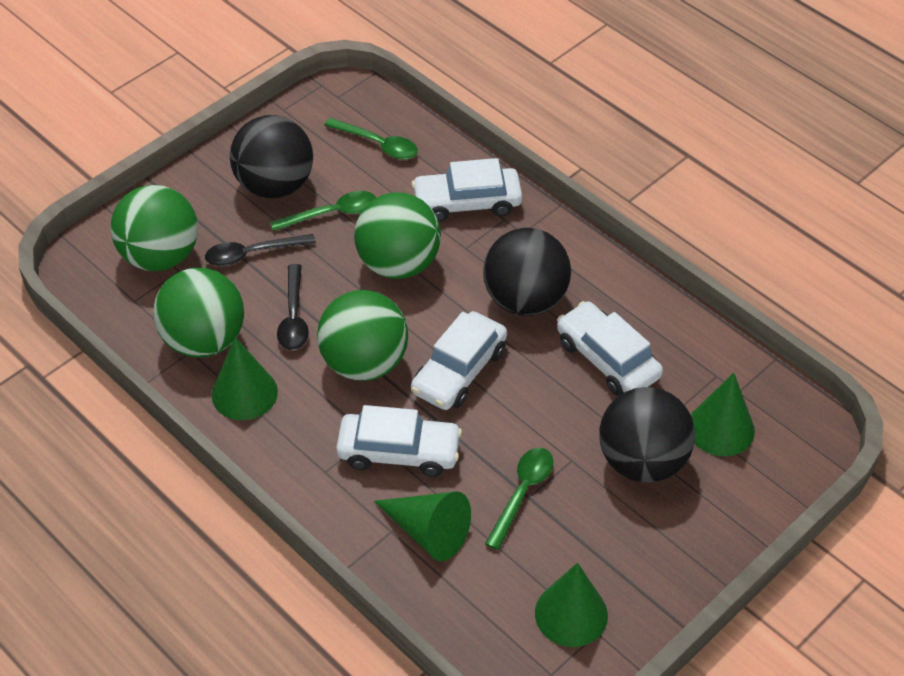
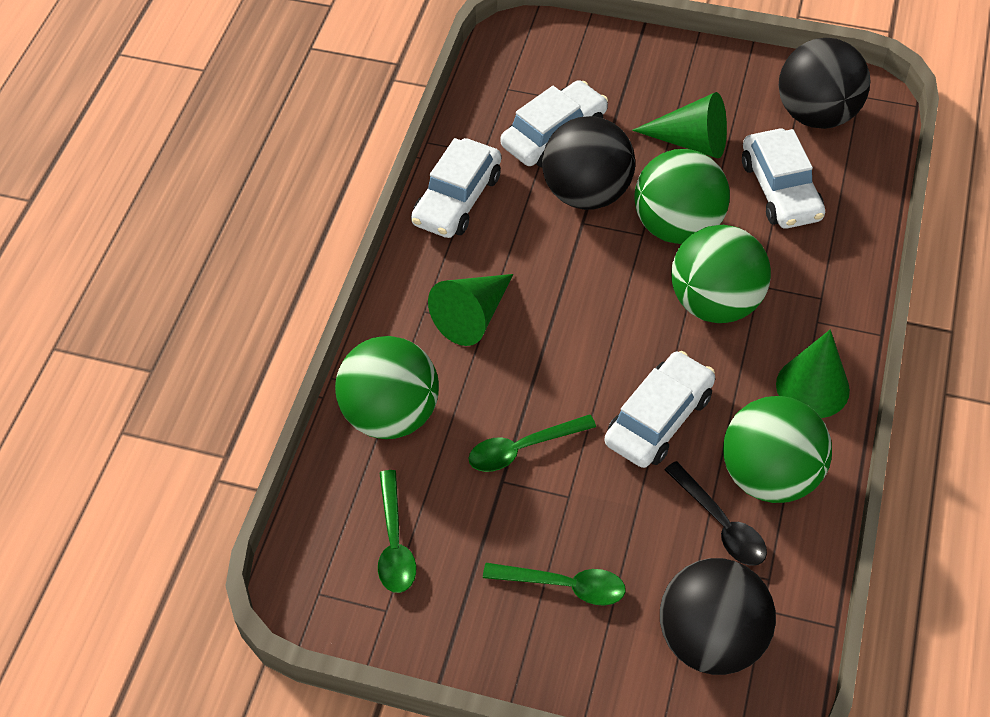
black spoon: 2 -> 1
green cone: 4 -> 3

